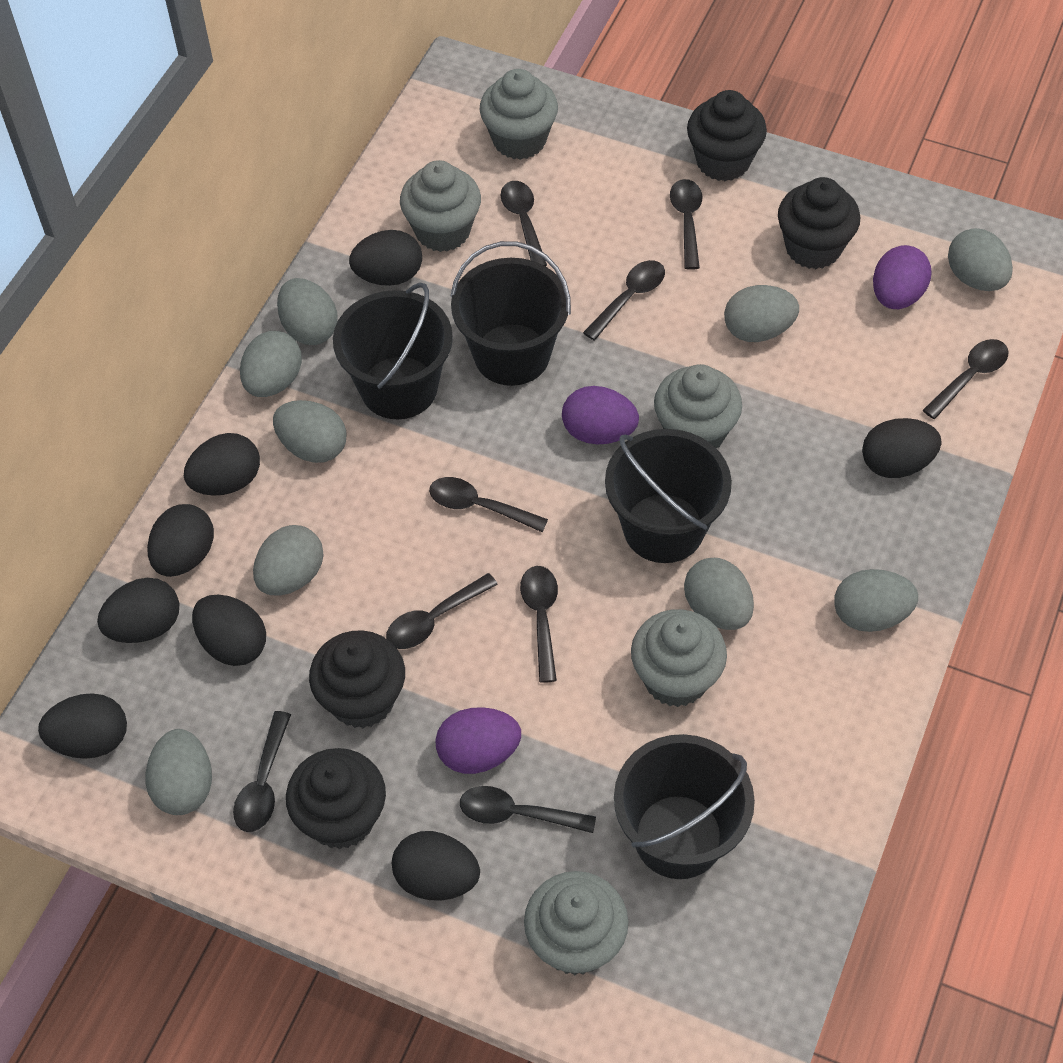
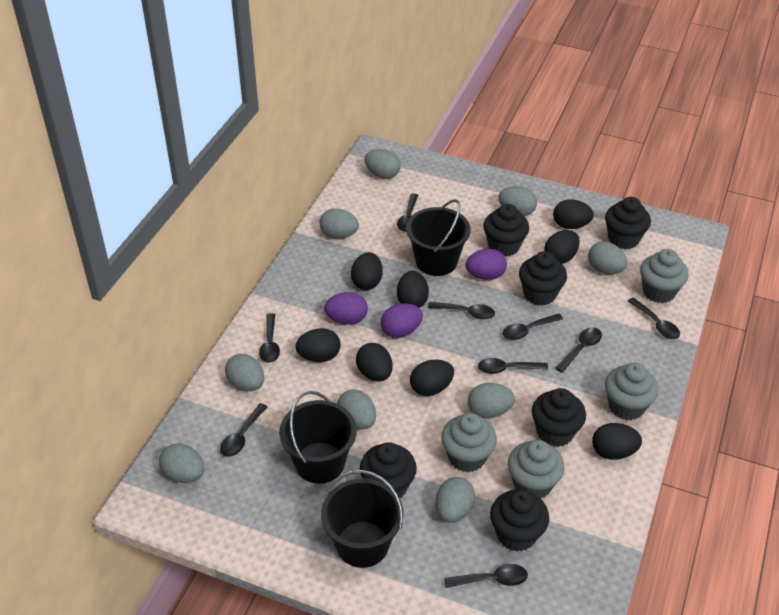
black bucket: 4 -> 3
black cupcake: 4 -> 6
grey cupcake: 5 -> 4

